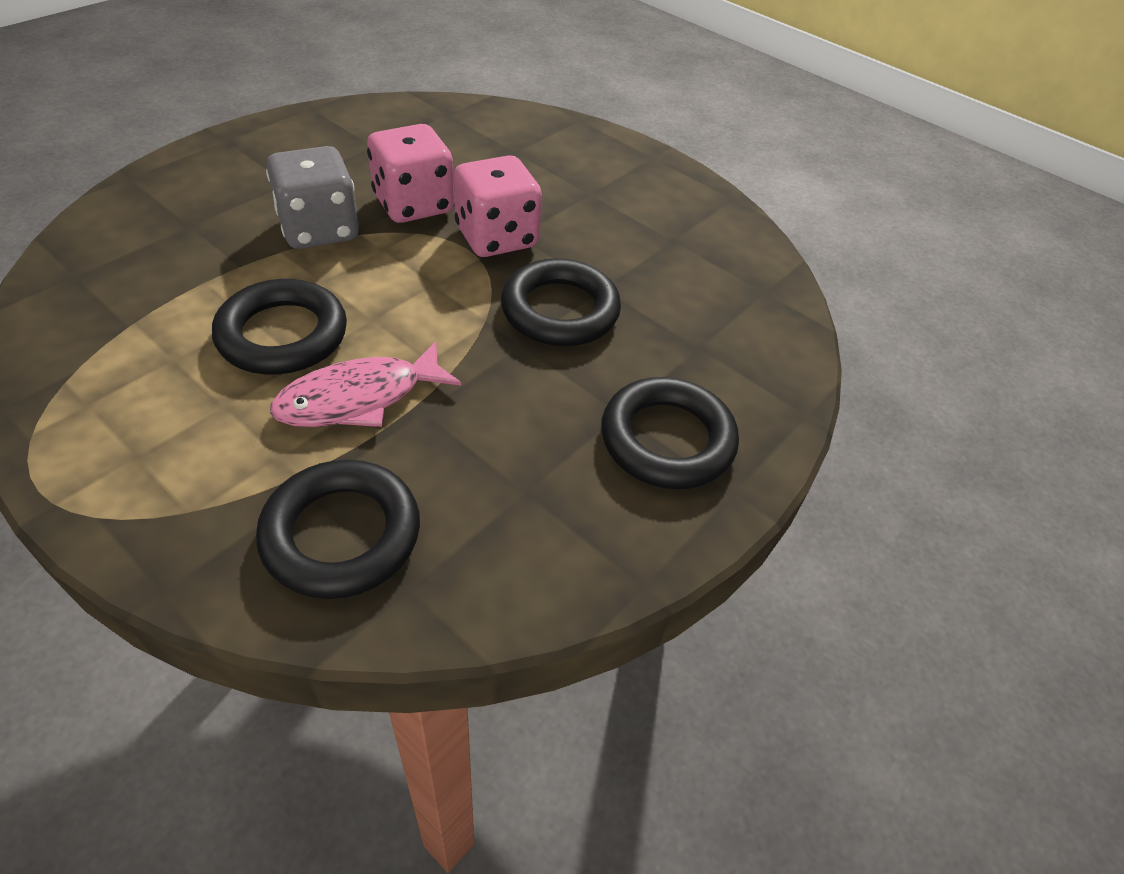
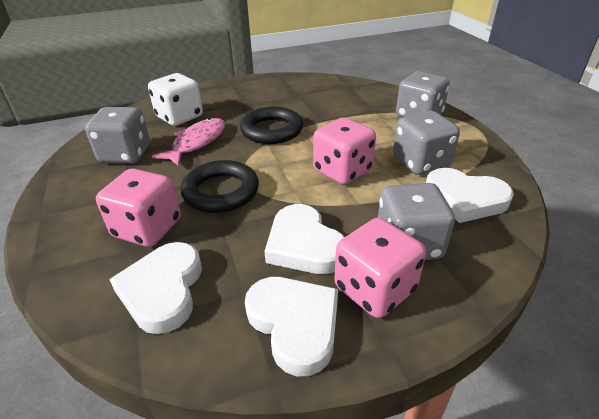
black ring: 4 -> 2
grey dice: 1 -> 4
pink dice: 2 -> 3
white dice: 0 -> 1
white heart: 0 -> 4

